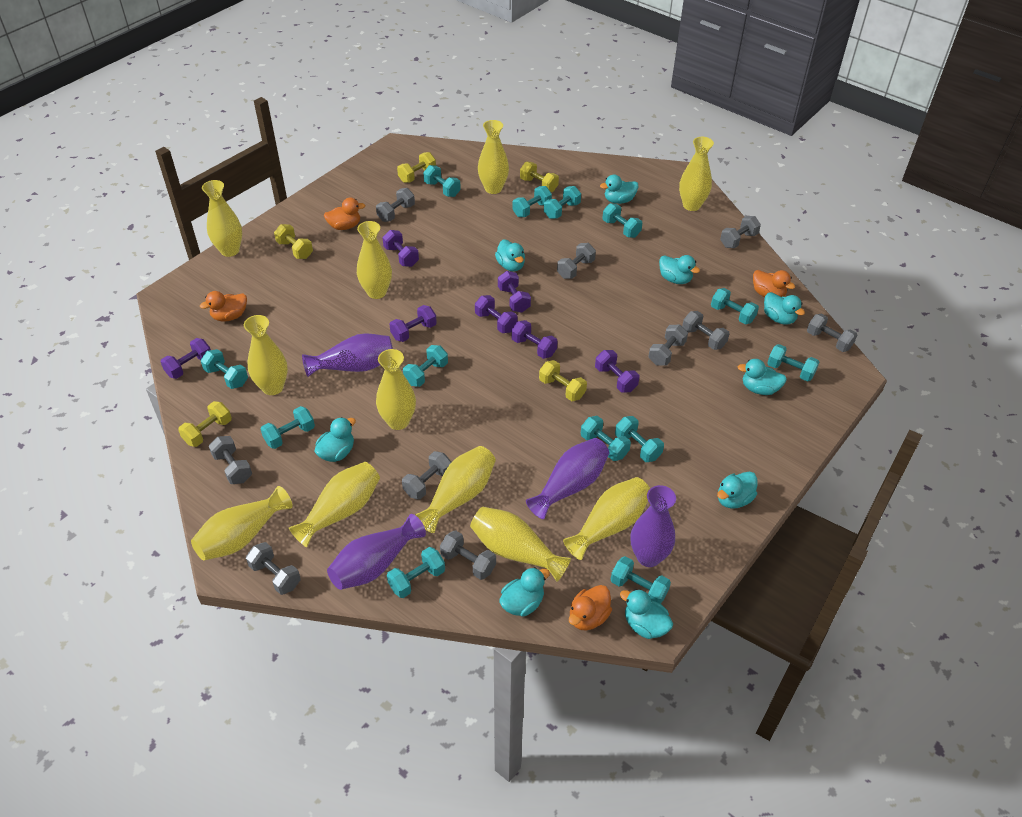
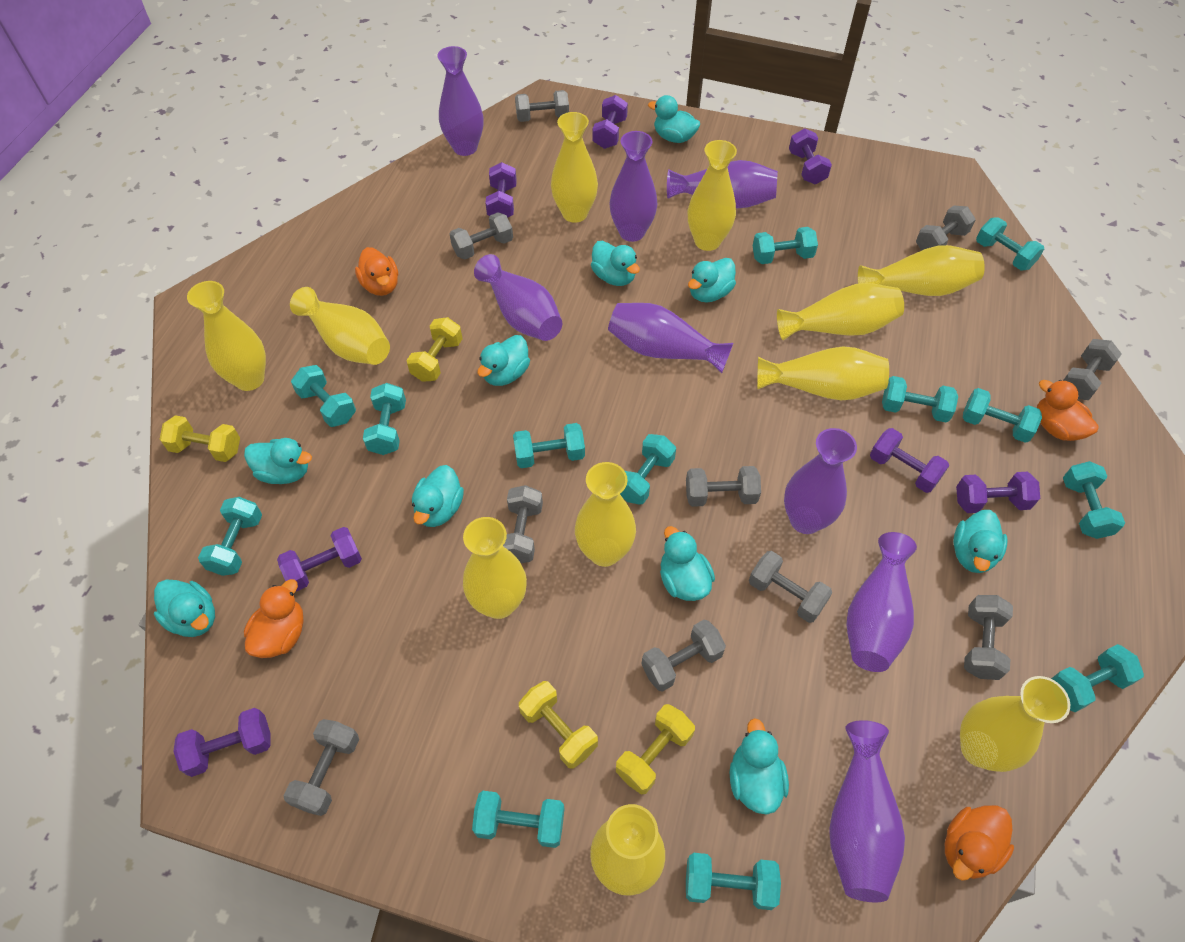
purple vase: 4 -> 8
turquoise duck: 9 -> 10
yellow dumbbell: 5 -> 4

